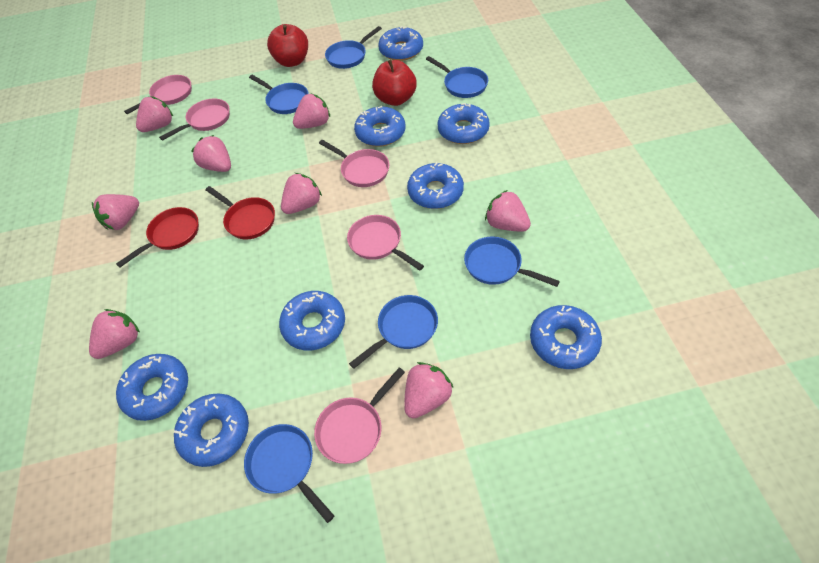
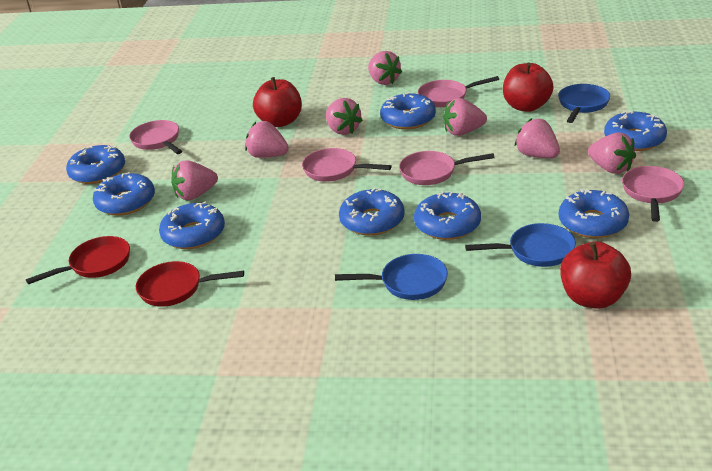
blue pan: 6 -> 3
pink strawberry: 8 -> 7
red apple: 2 -> 3

